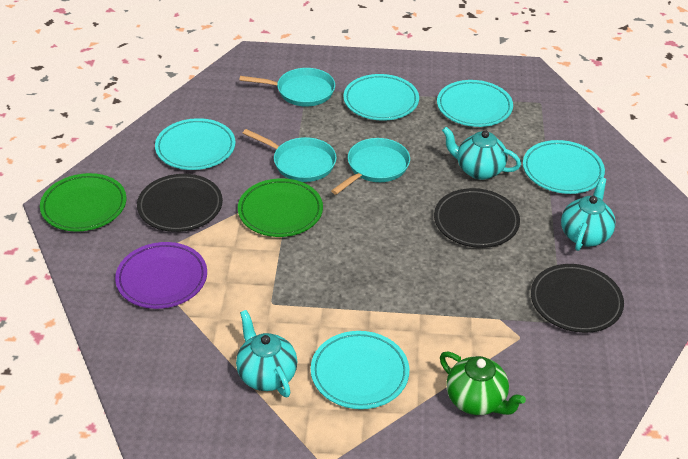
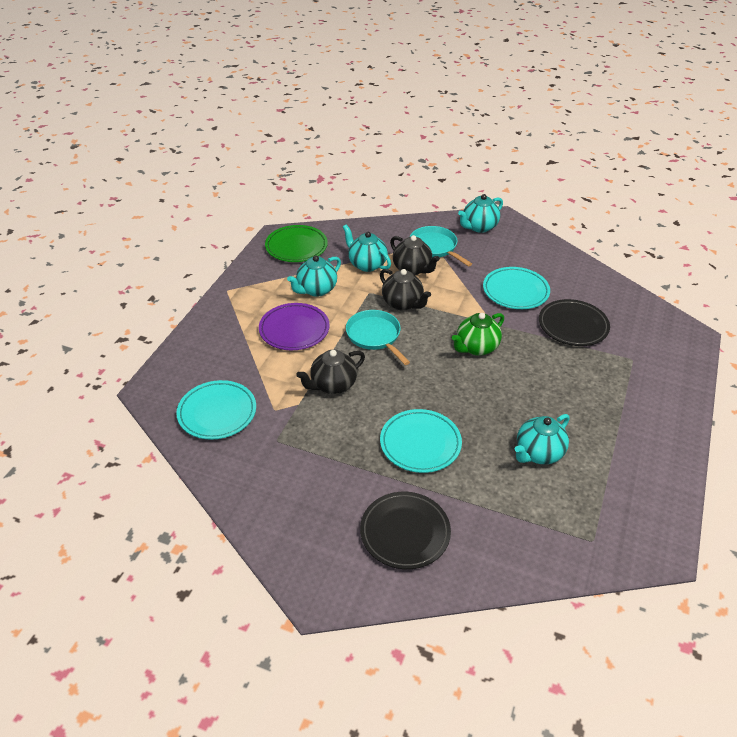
black plate: 3 -> 2
black teapot: 0 -> 3
green plate: 2 -> 1
turquoise pan: 3 -> 2
turquoise plate: 5 -> 3
turquoise teapot: 3 -> 4

